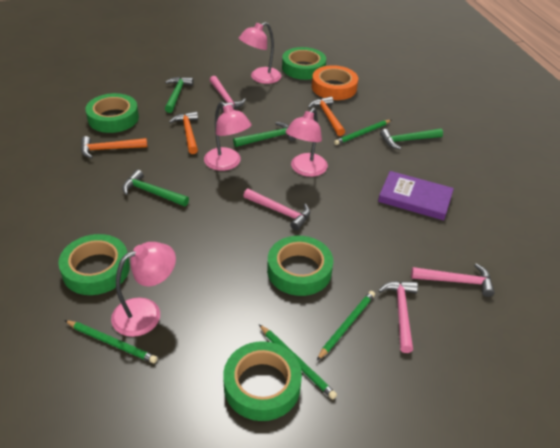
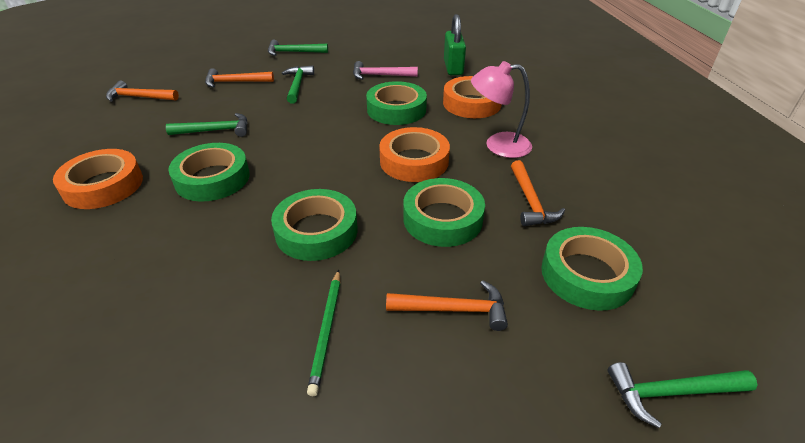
green padlock: 0 -> 1
green pencil: 4 -> 1
orange hammer: 3 -> 4
orange tape: 1 -> 3
pink hammer: 4 -> 1
pink lamp: 4 -> 1
purple book: 1 -> 0

